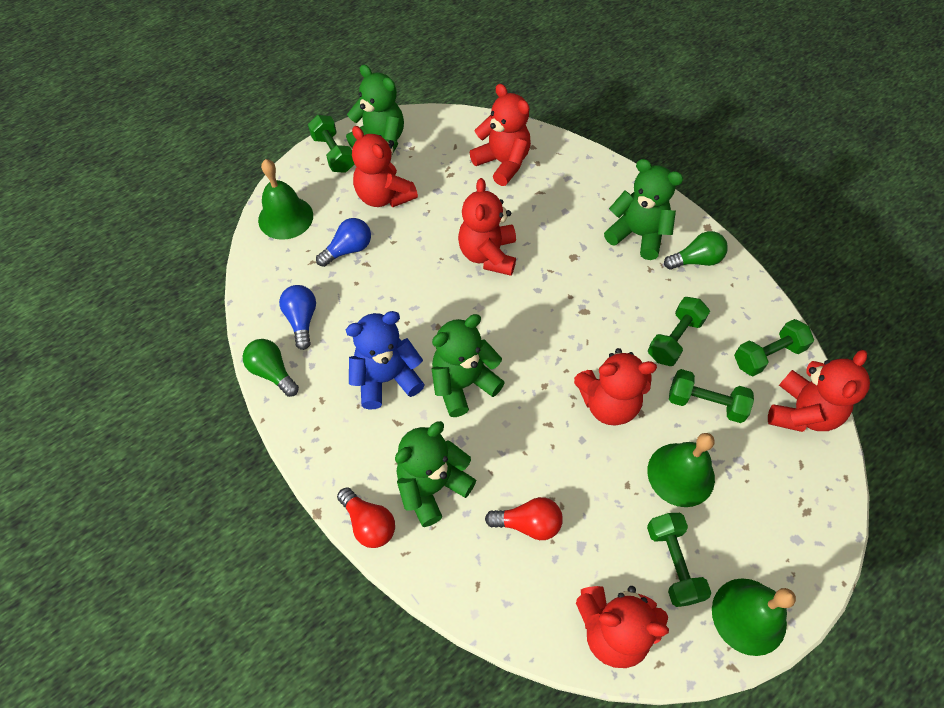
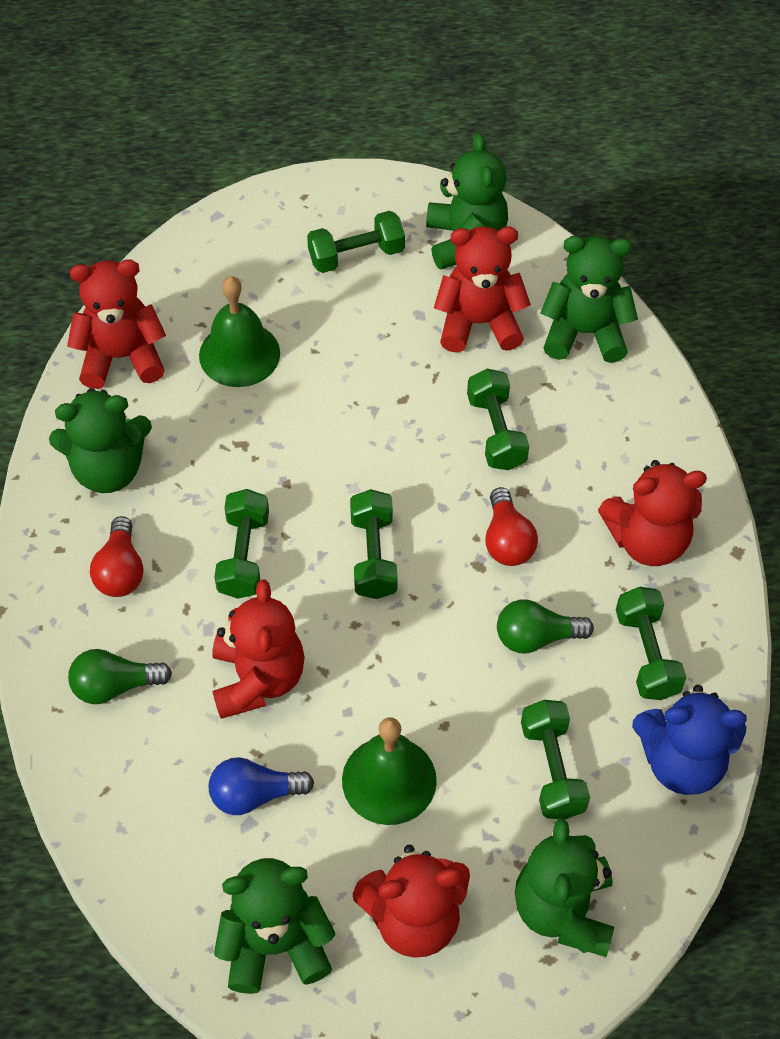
blue light bulb: 2 -> 1
green bell: 3 -> 2
green dumbbell: 5 -> 6
green teddy bear: 4 -> 5
red teddy bear: 6 -> 5

